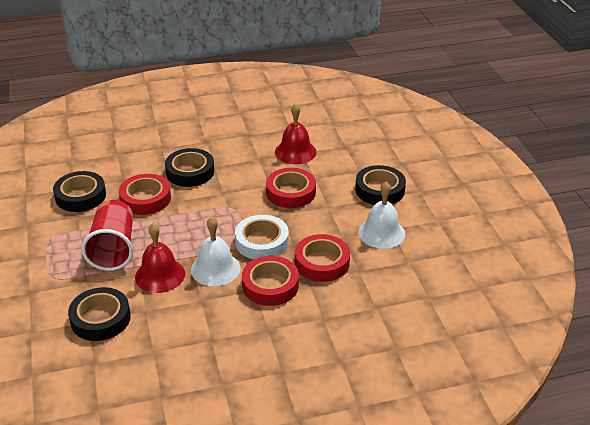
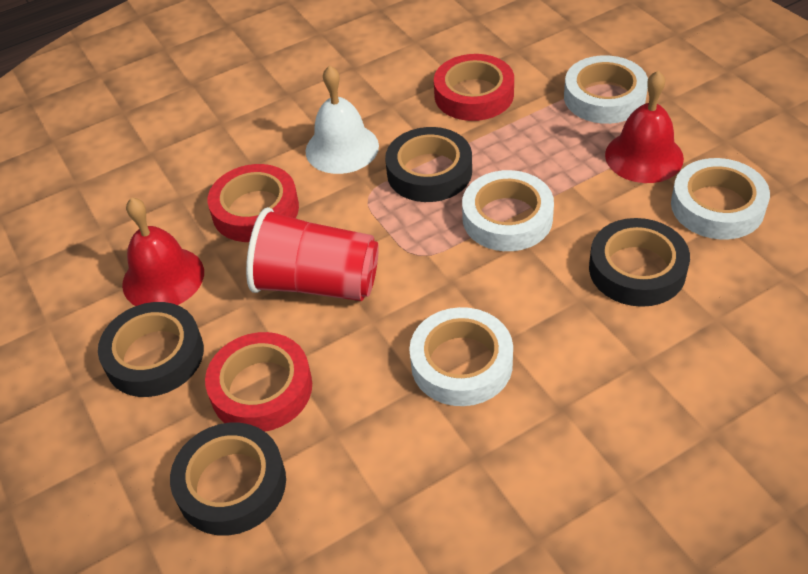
red tape: 4 -> 3
white bell: 2 -> 1
white tape: 1 -> 4

